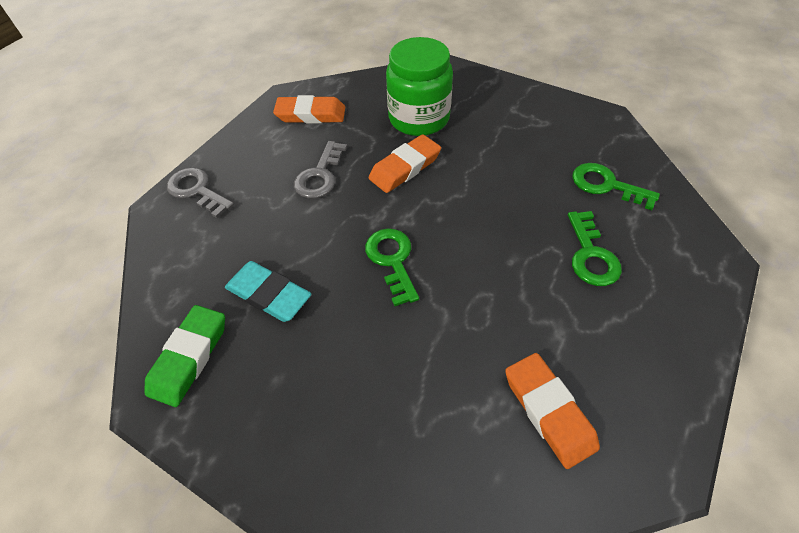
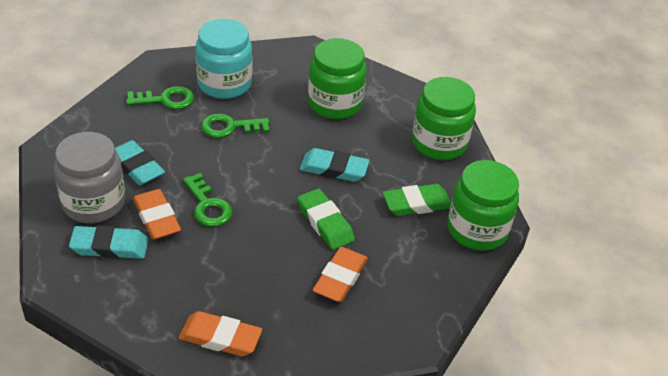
green eraser: 1 -> 2
green jar: 1 -> 3
grey jar: 0 -> 1
grey key: 2 -> 0
turquoise eraser: 1 -> 3
turquoise jar: 0 -> 1

